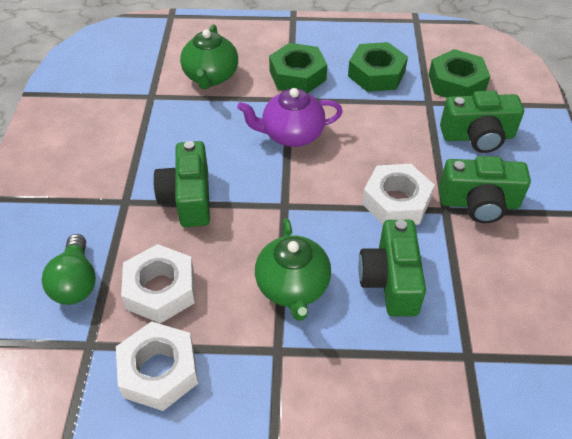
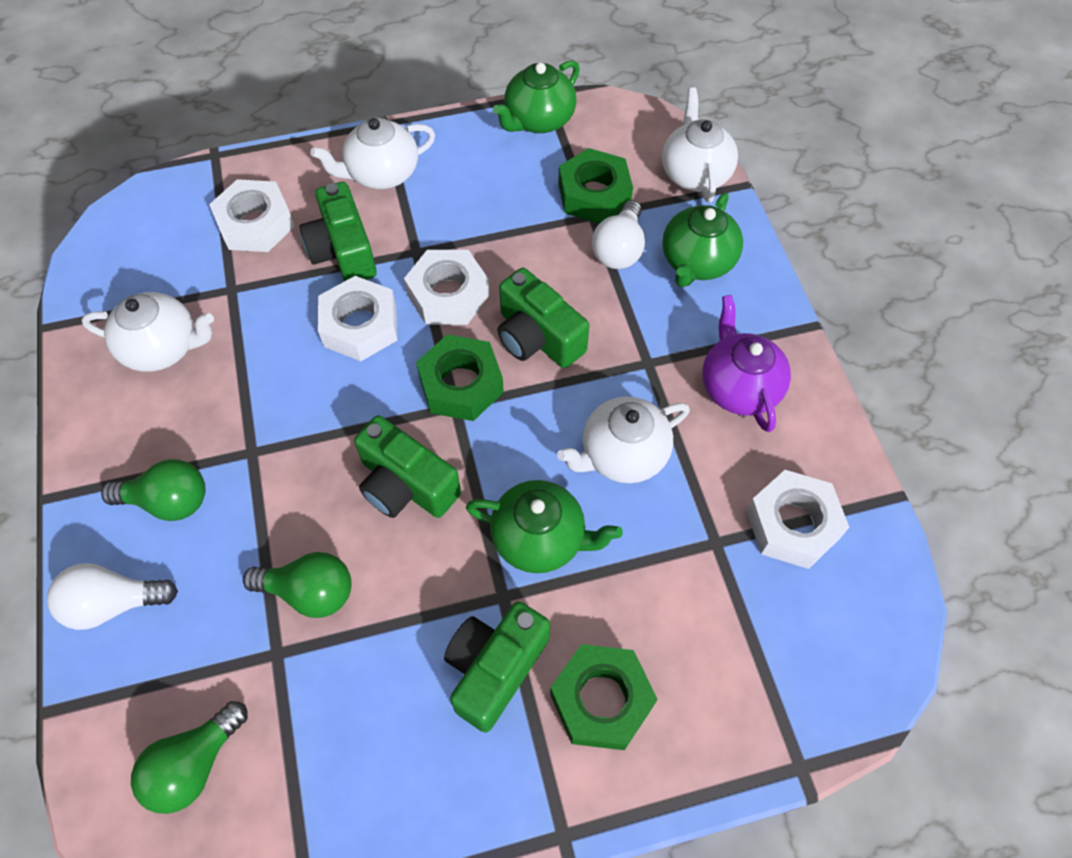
green light bulb: 1 -> 3
green teapot: 2 -> 3
white light bulb: 0 -> 2
white nut: 3 -> 4
white teapot: 0 -> 4

